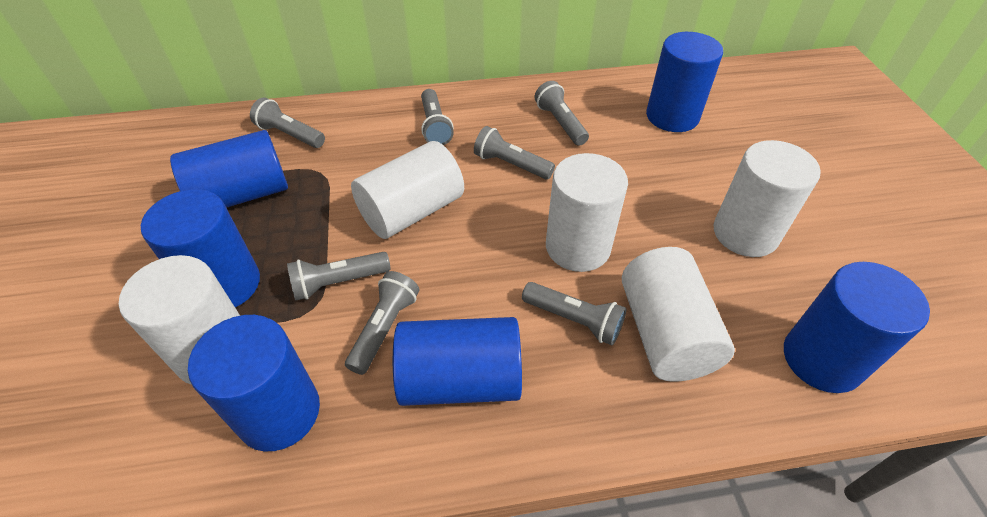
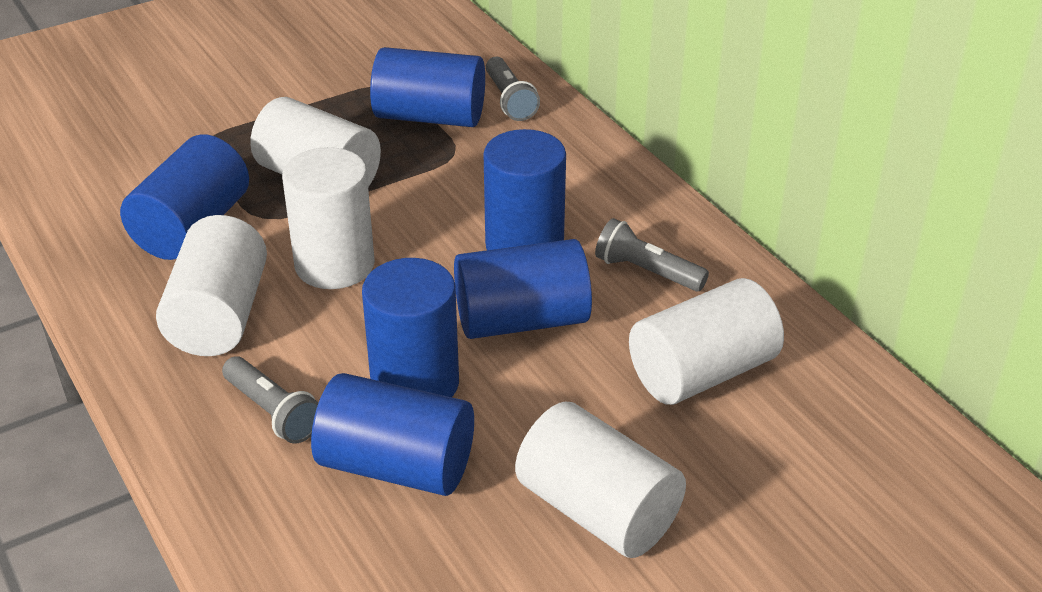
grey flashlight: 7 -> 3

